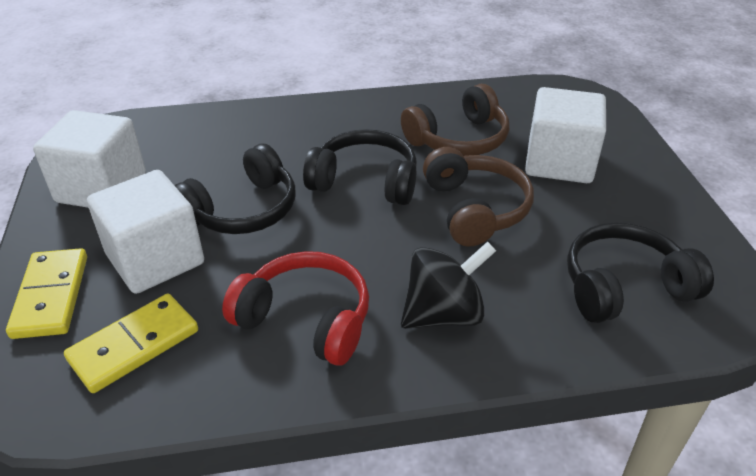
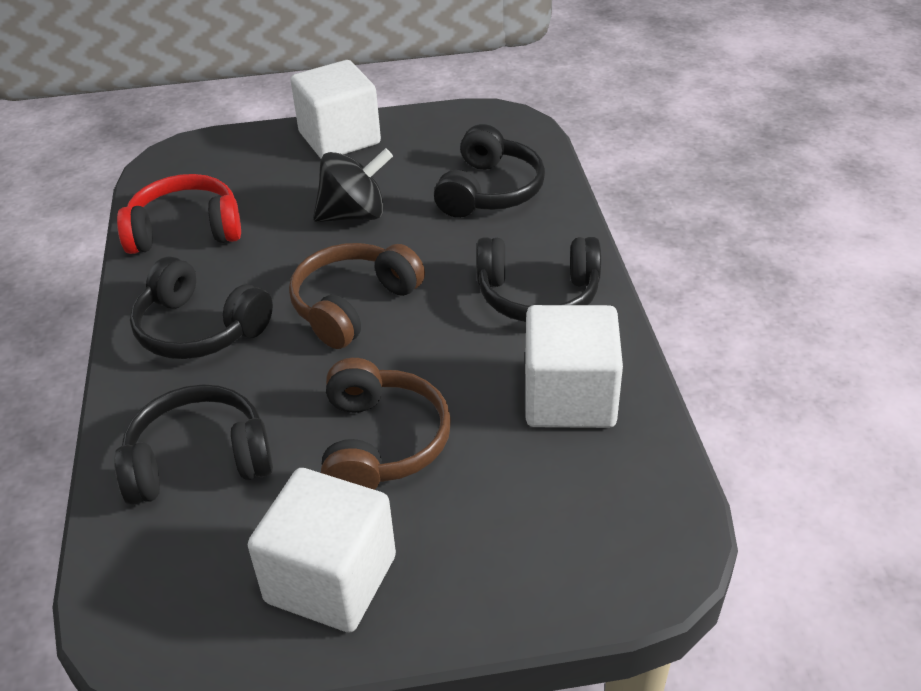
black headphones: 3 -> 4
yellow domino: 2 -> 0

